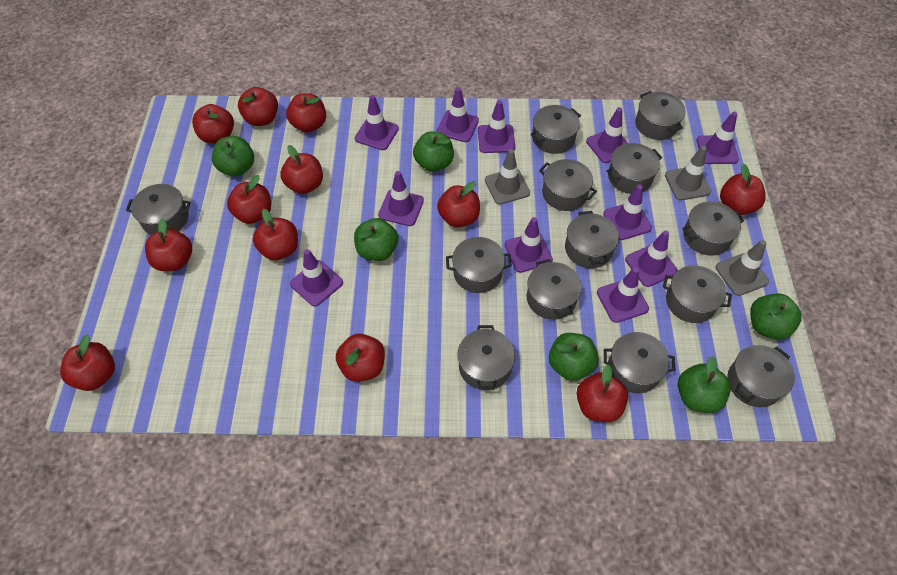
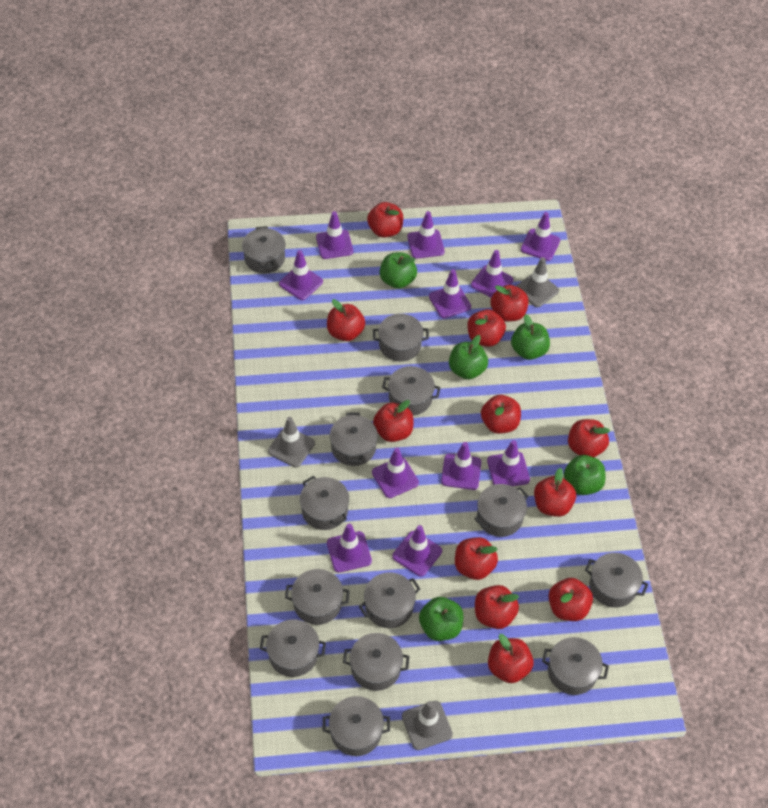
green apple: 6 -> 5

